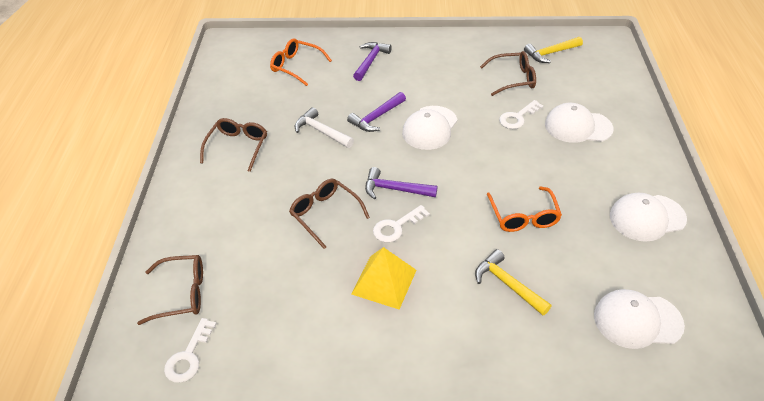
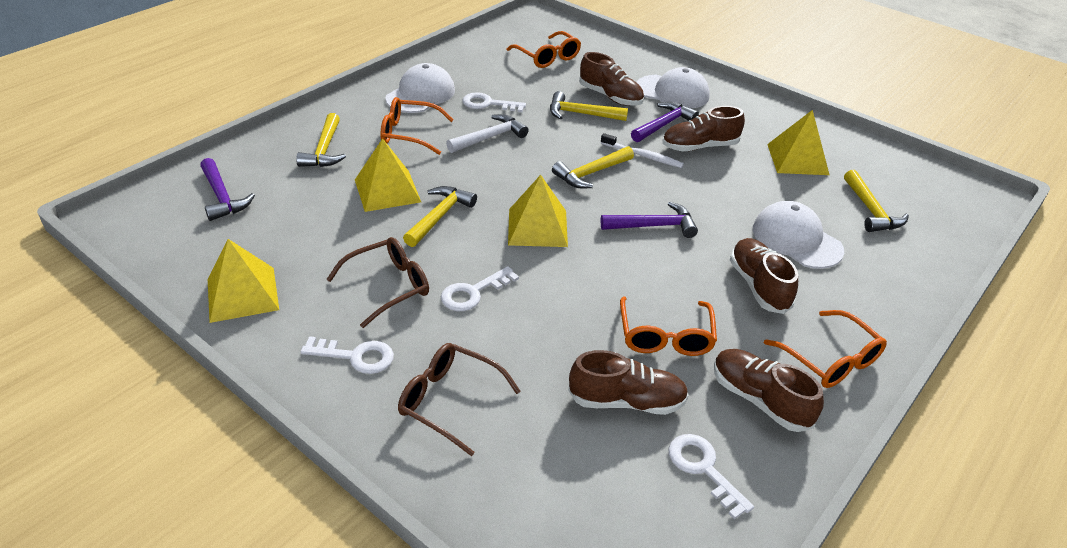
brown glasses: 4 -> 2
brown shoe: 0 -> 5
orange glasses: 2 -> 4
white cap: 4 -> 3
white key: 3 -> 4
white toothbrush: 0 -> 1
yellow hammer: 2 -> 5
yellow pyramid: 1 -> 4

